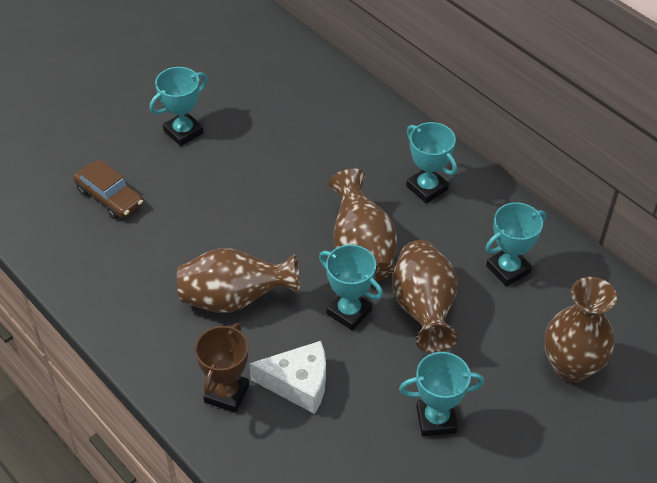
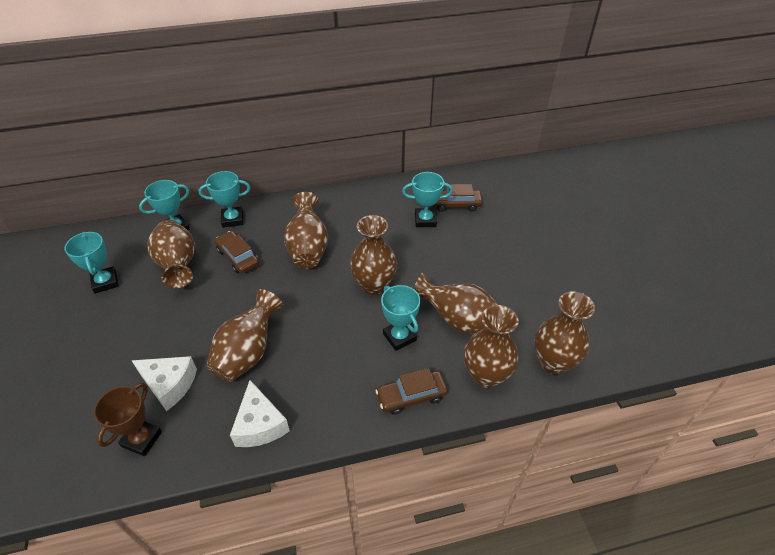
brown car: 1 -> 3
brown vase: 4 -> 7
white cheese: 1 -> 2

